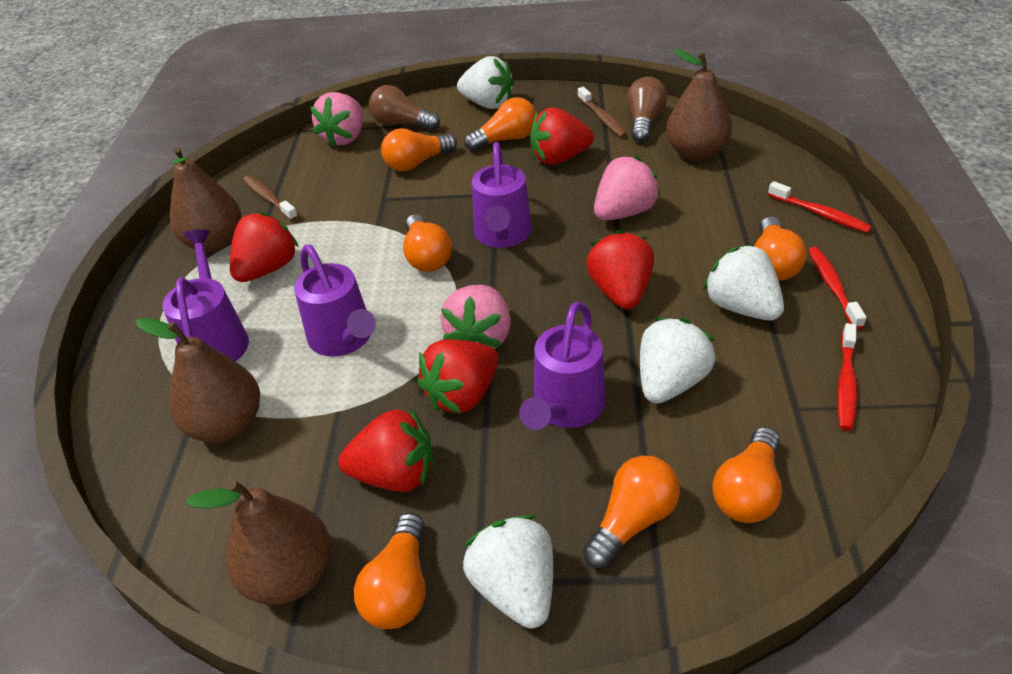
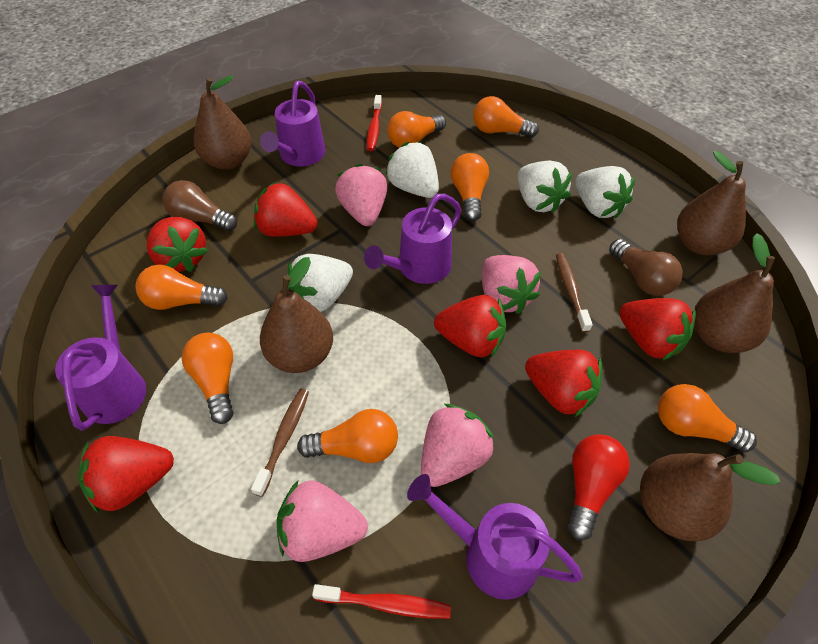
brown pear: 4 -> 5
pink strawberry: 3 -> 4
red light bulb: 0 -> 1
red strawberry: 5 -> 6
red toothbrush: 3 -> 2

